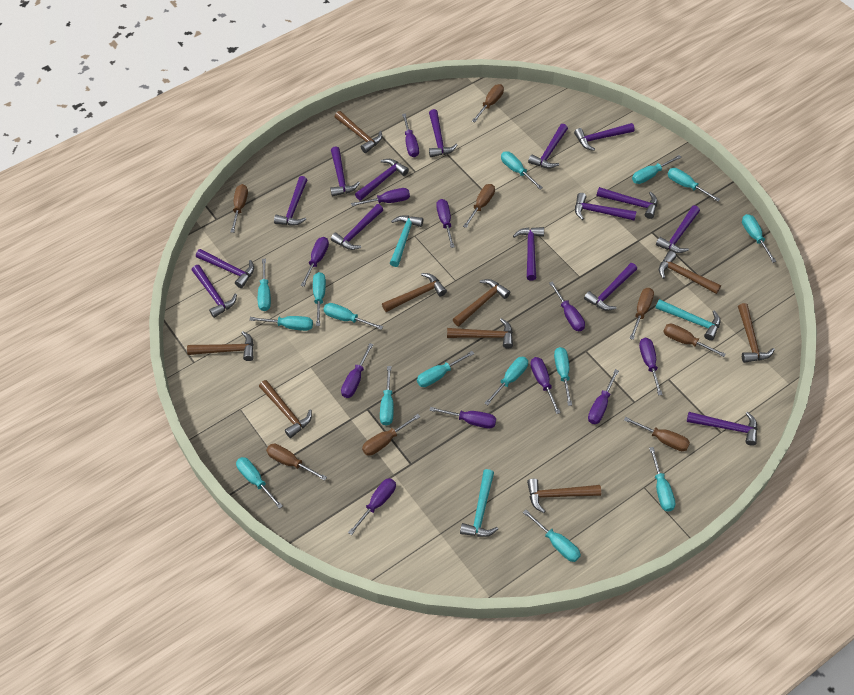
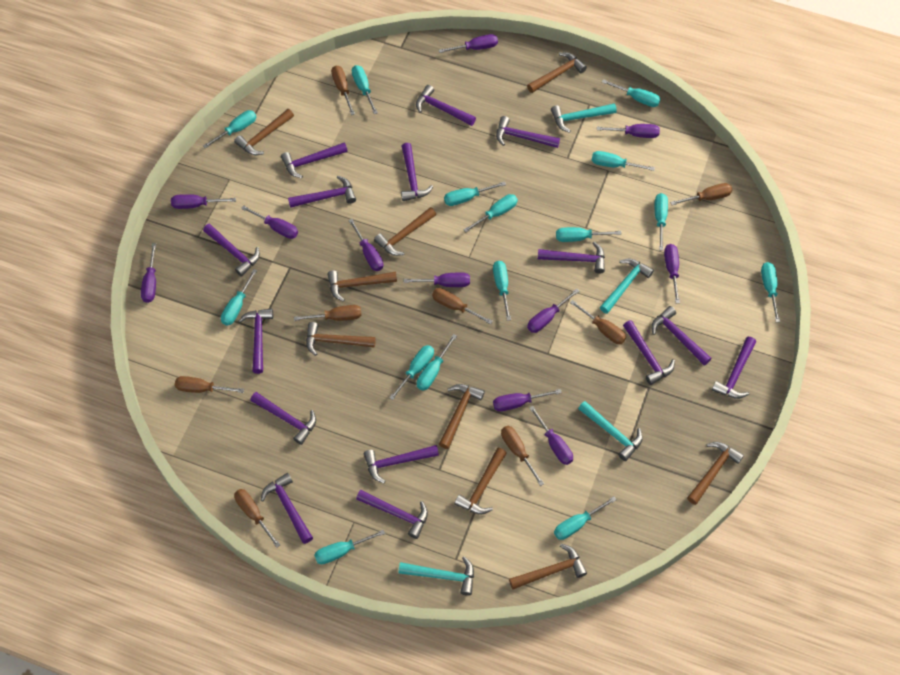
turquoise hammer: 3 -> 4

